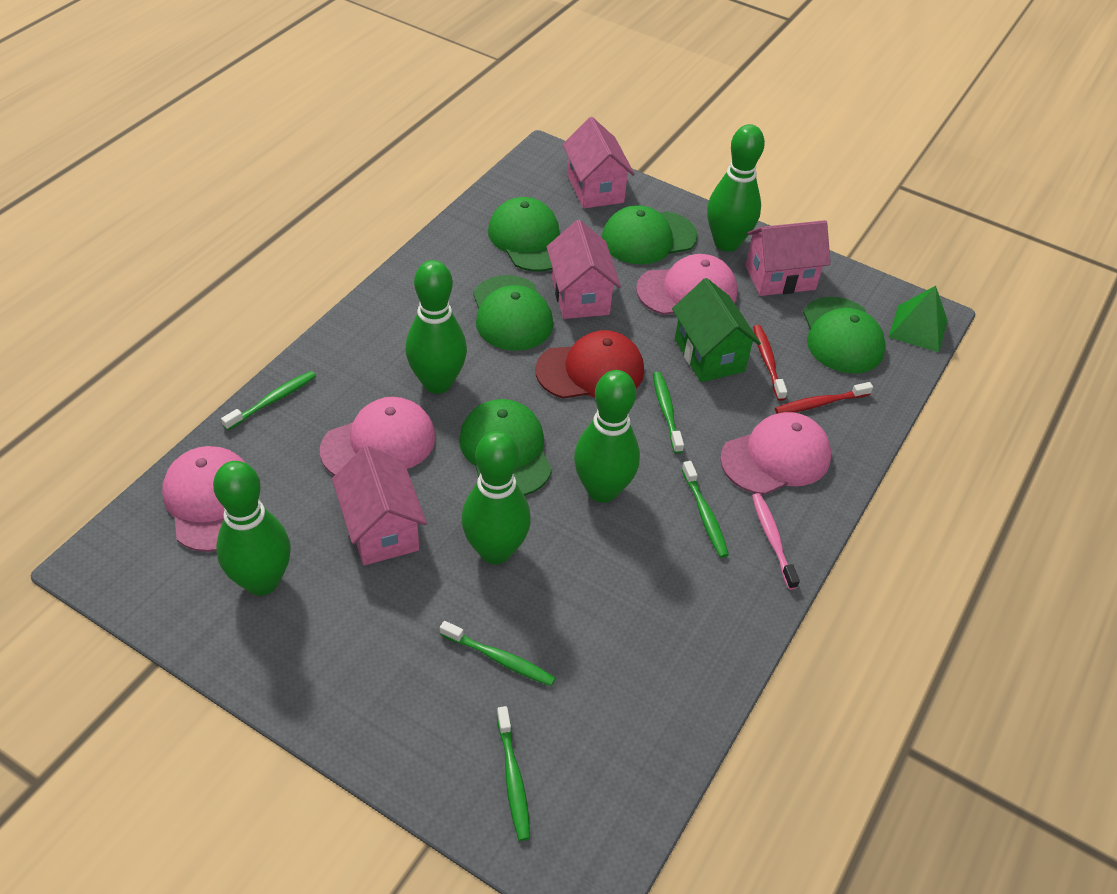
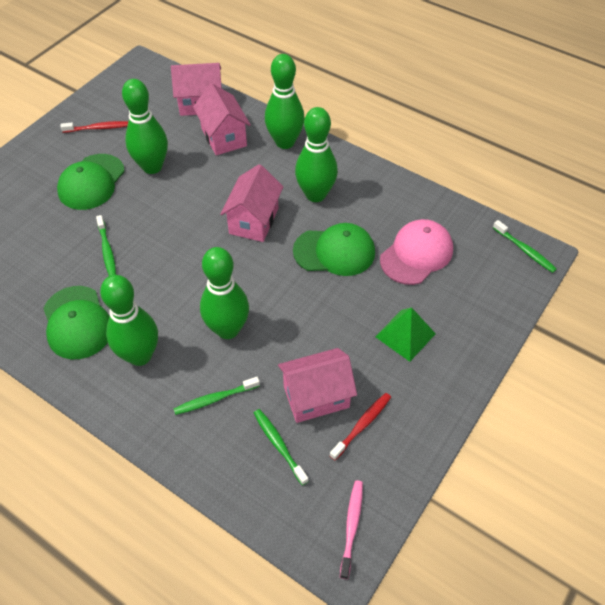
green cap: 5 -> 3
green house: 1 -> 0
green toothbrush: 5 -> 4
pink cap: 4 -> 1
red cap: 1 -> 0

